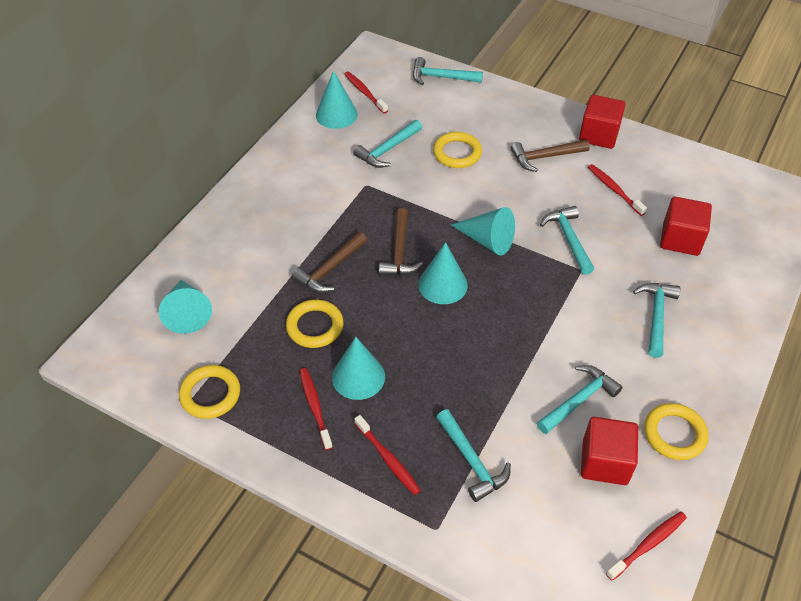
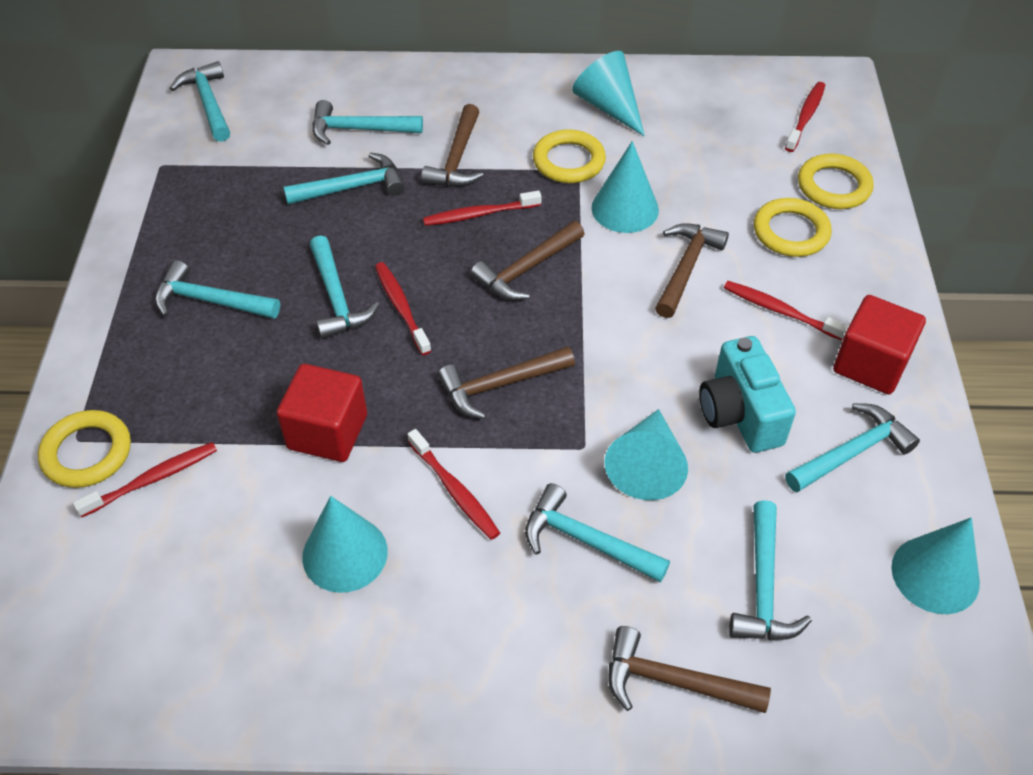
brown hammer: 3 -> 5
red cube: 3 -> 2
red toothbrush: 5 -> 6
turquoise camera: 0 -> 1
turquoise hammer: 6 -> 8

